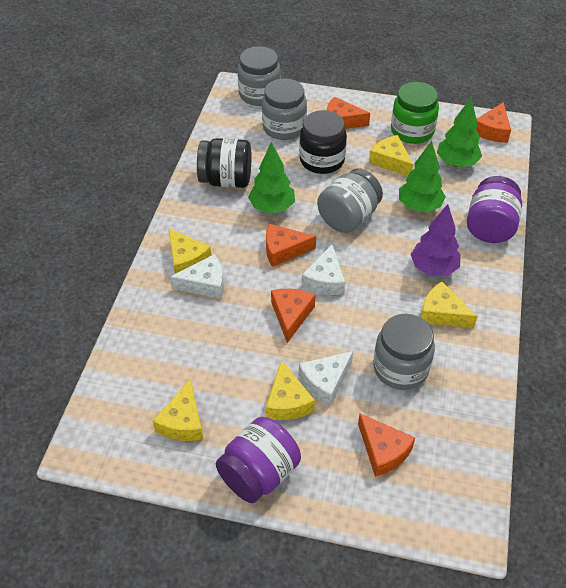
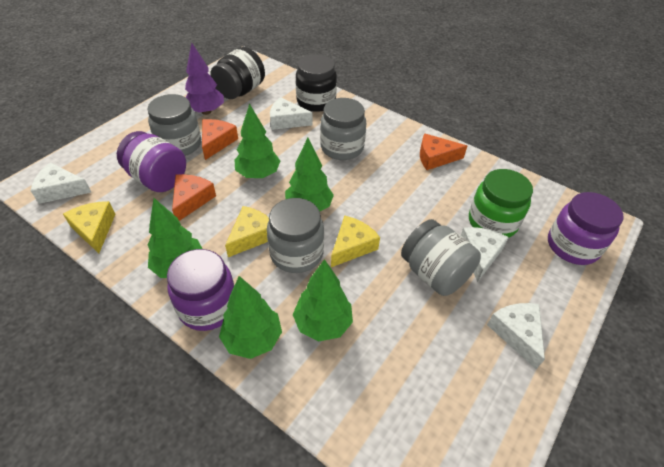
green tree: 3 -> 5
orange cheese: 5 -> 3
purple jar: 2 -> 3
white cheese: 3 -> 4
yellow cheese: 5 -> 3

